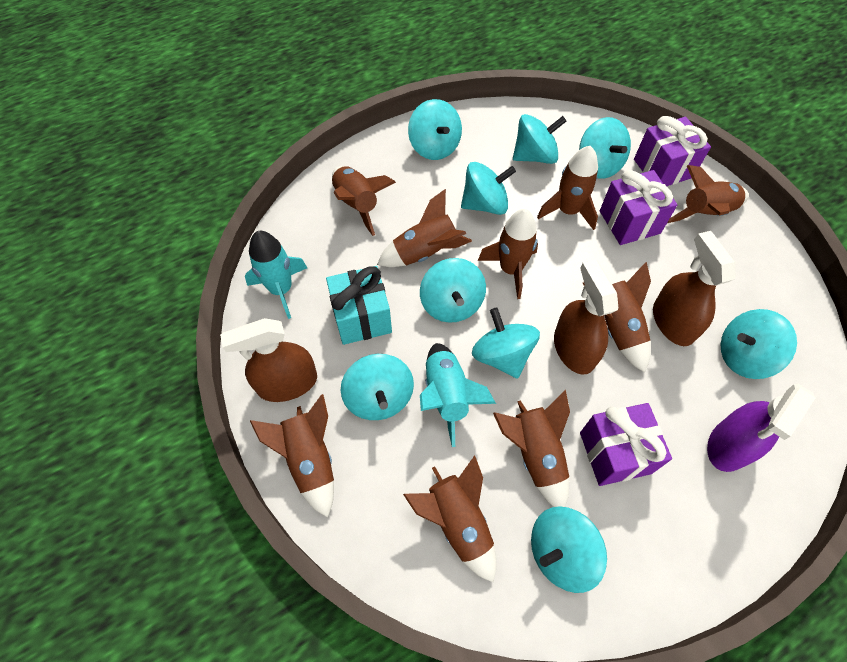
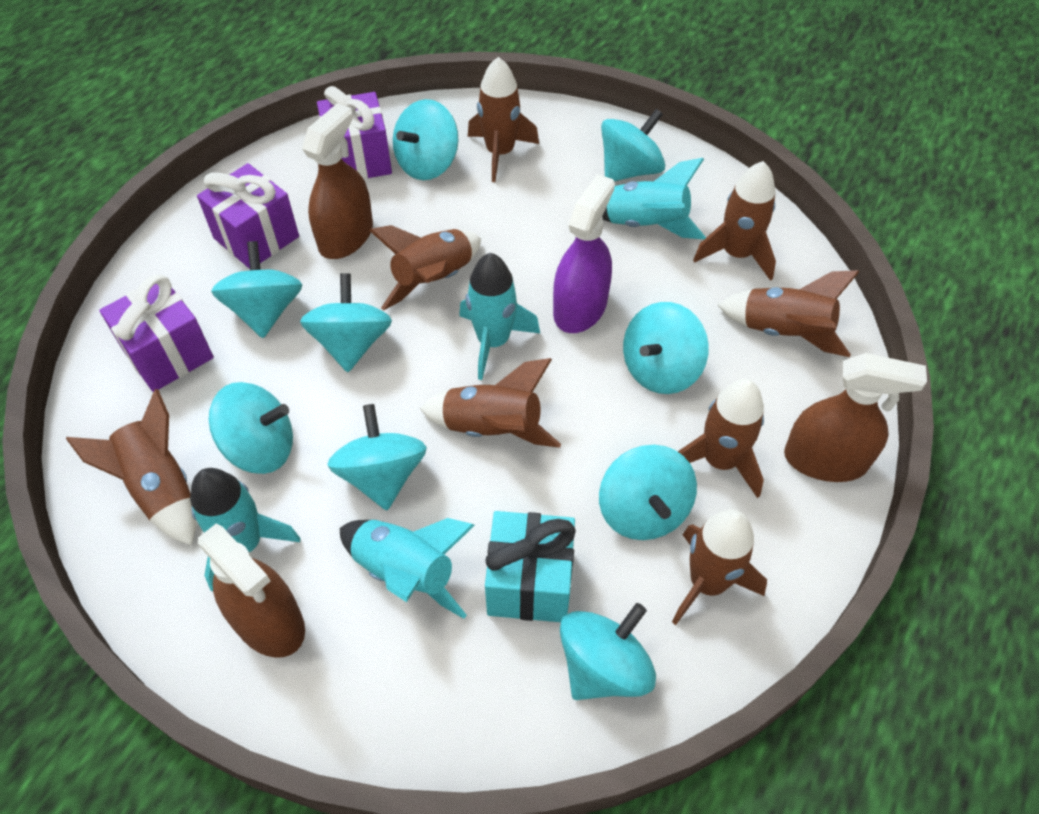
brown rocket: 9 -> 8
turquoise rocket: 2 -> 4

